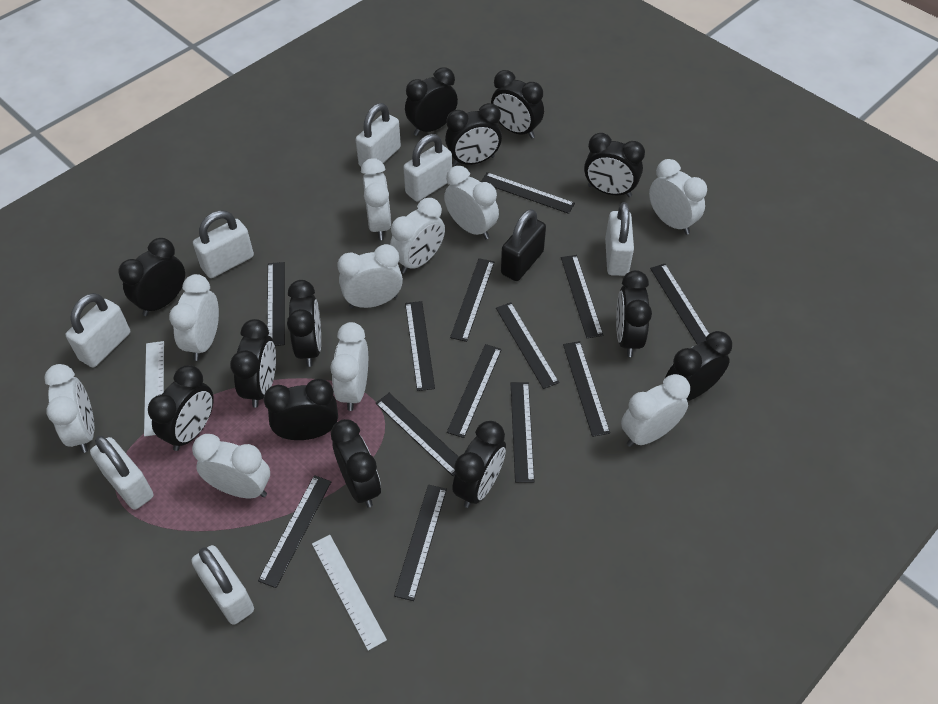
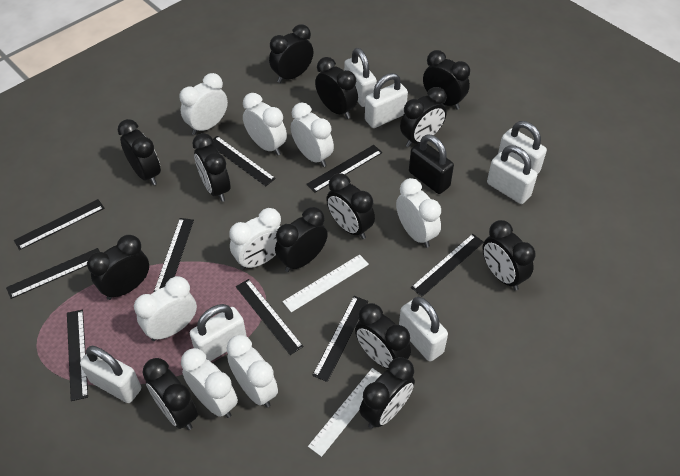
black ruler: 13 -> 9
white clock: 10 -> 8

